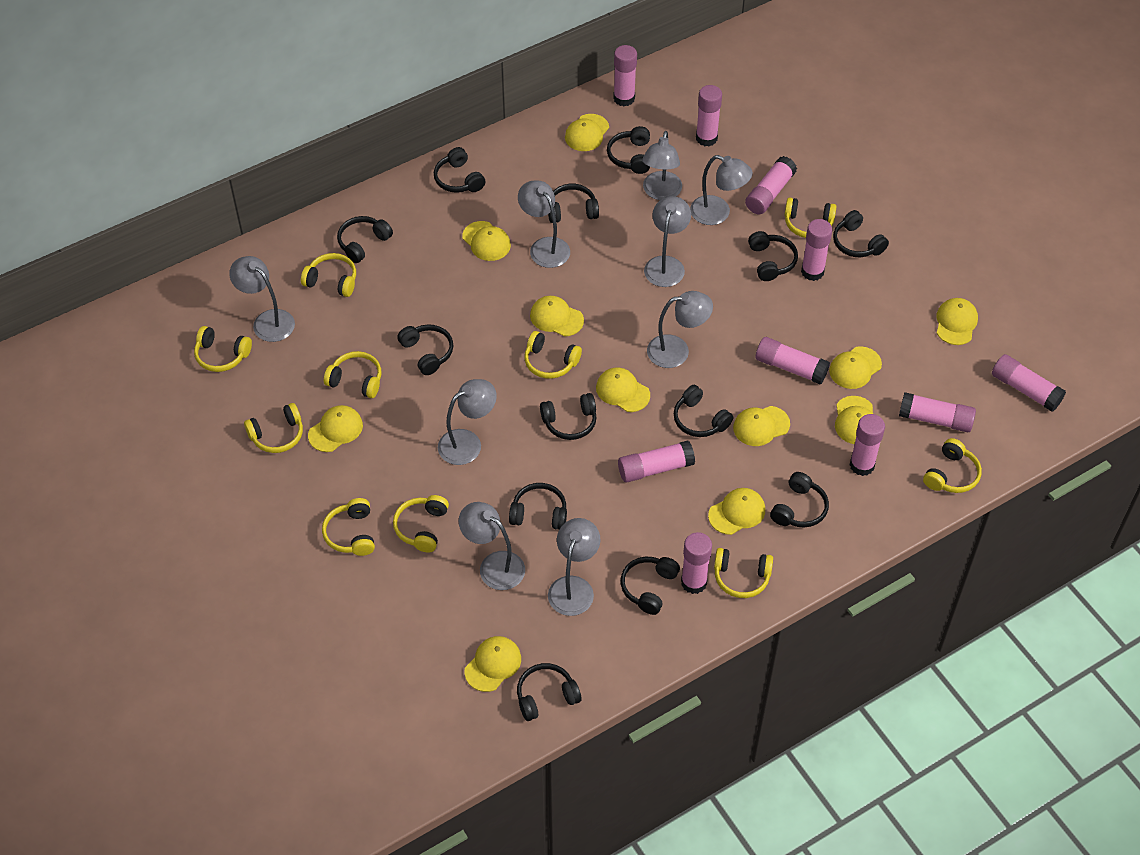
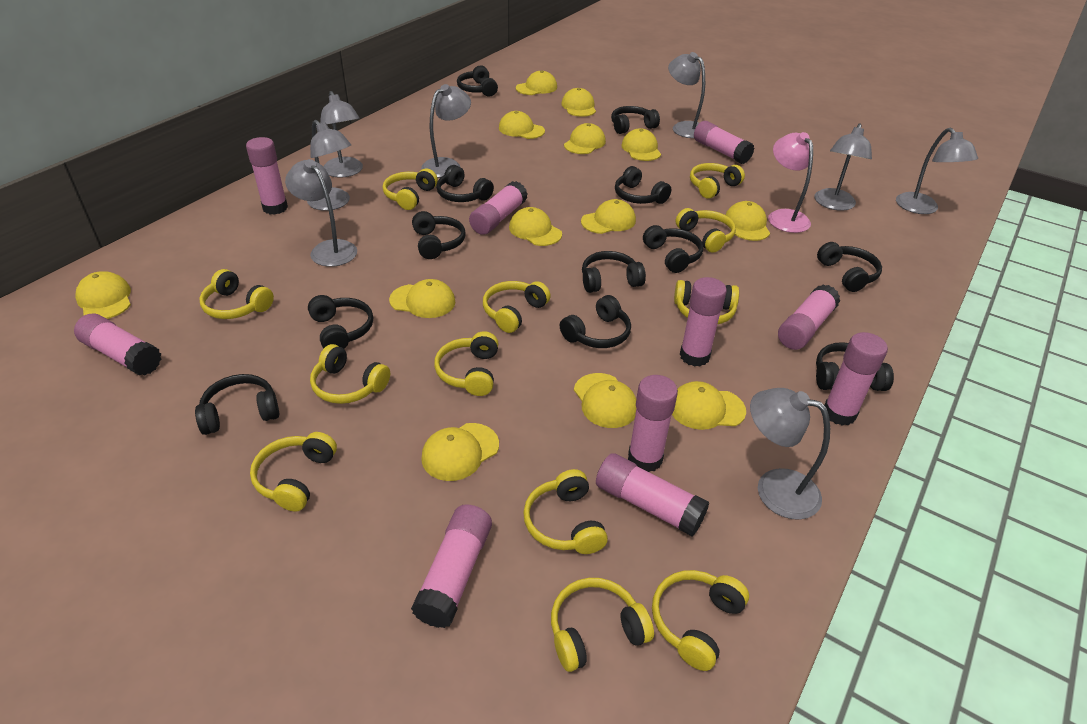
black headphones: 13 -> 12
grey lamp: 9 -> 8
pink lamp: 0 -> 1
yellow cap: 11 -> 13
yellow headphones: 10 -> 12

